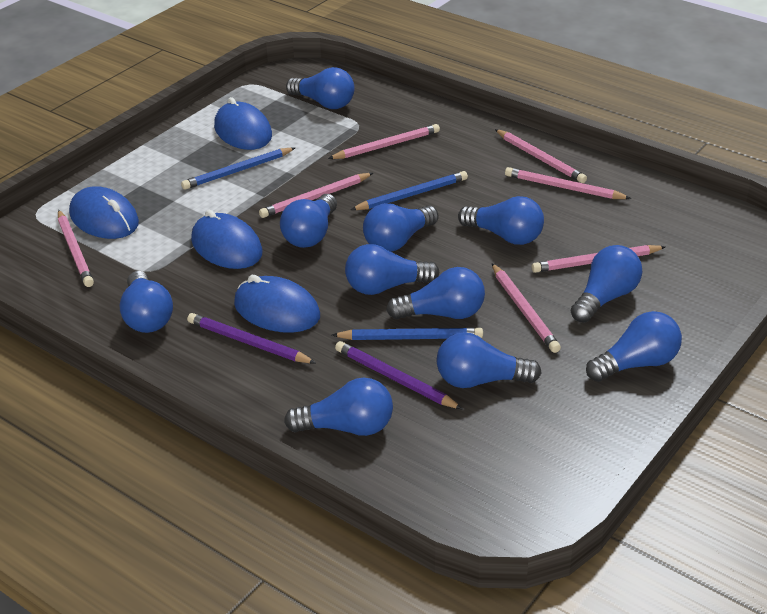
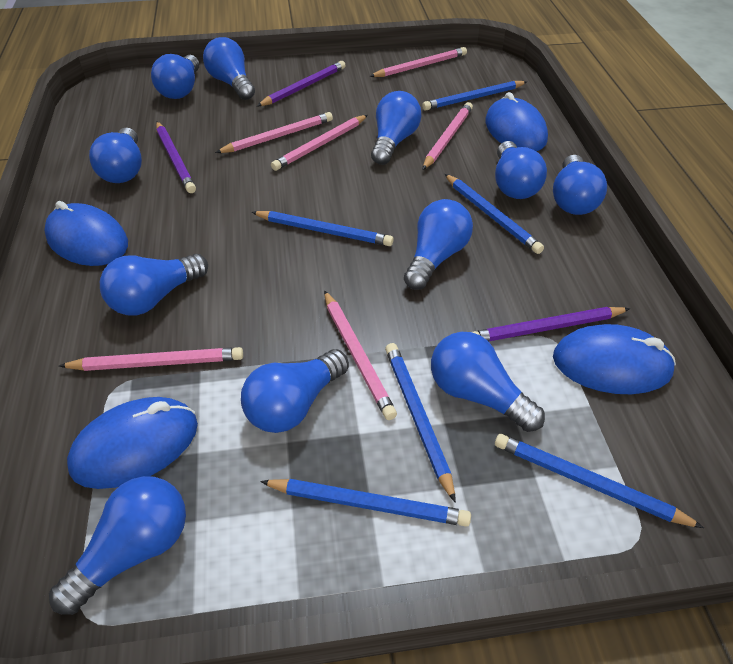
blue pencil: 3 -> 6
pink pencil: 7 -> 6
purple pencil: 2 -> 3

